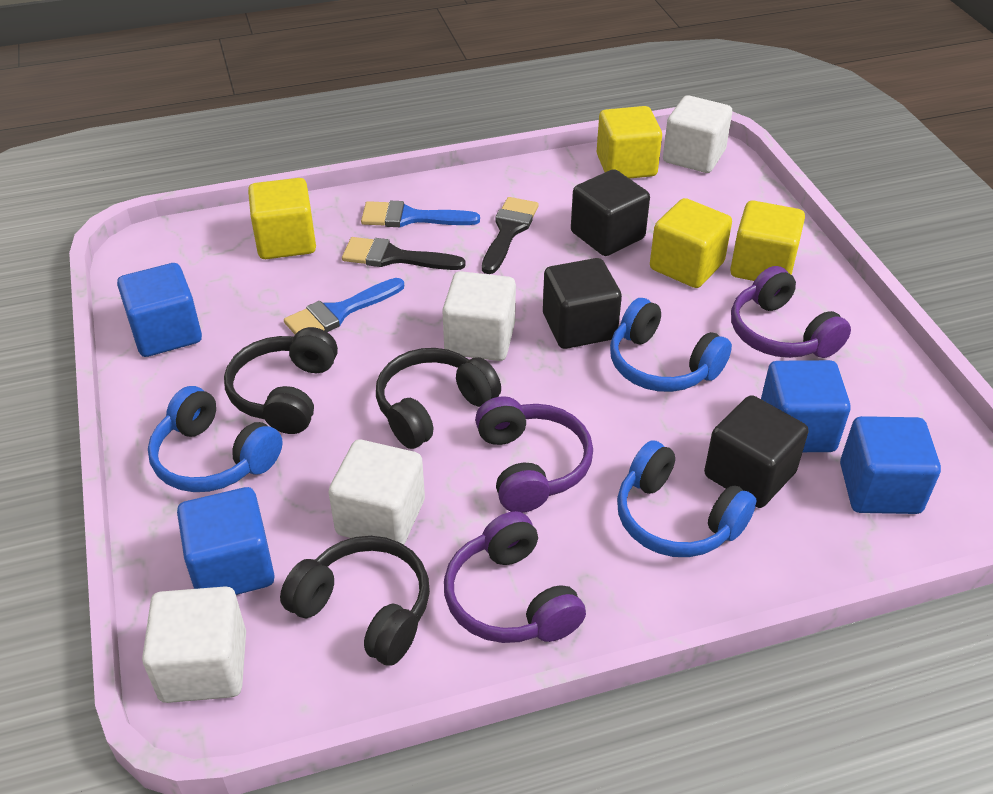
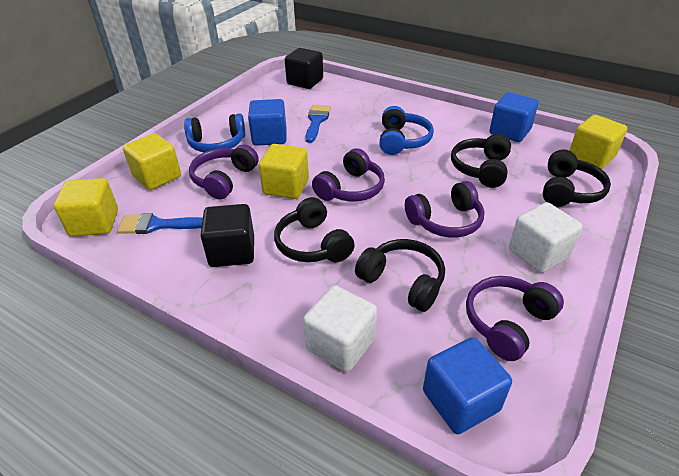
black brush: 2 -> 0
black cube: 3 -> 2
black headphones: 3 -> 4
blue cube: 4 -> 3
blue headphones: 3 -> 2
purple headphones: 3 -> 4
white cube: 4 -> 2

